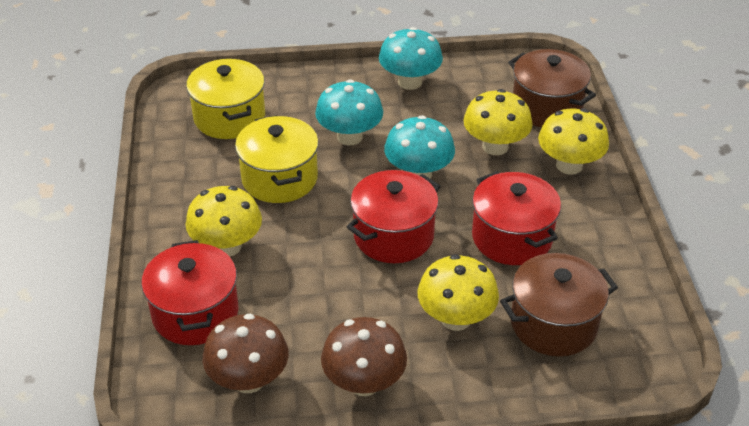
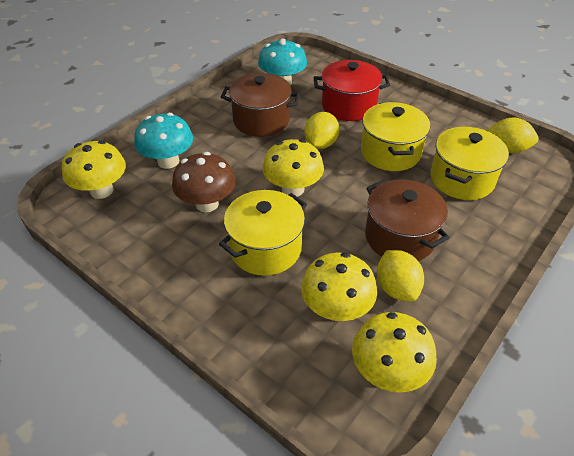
brown mushroom: 2 -> 1
red pot: 3 -> 1
turquoise mushroom: 3 -> 2
yellow lemon: 0 -> 3
yellow pot: 2 -> 3

